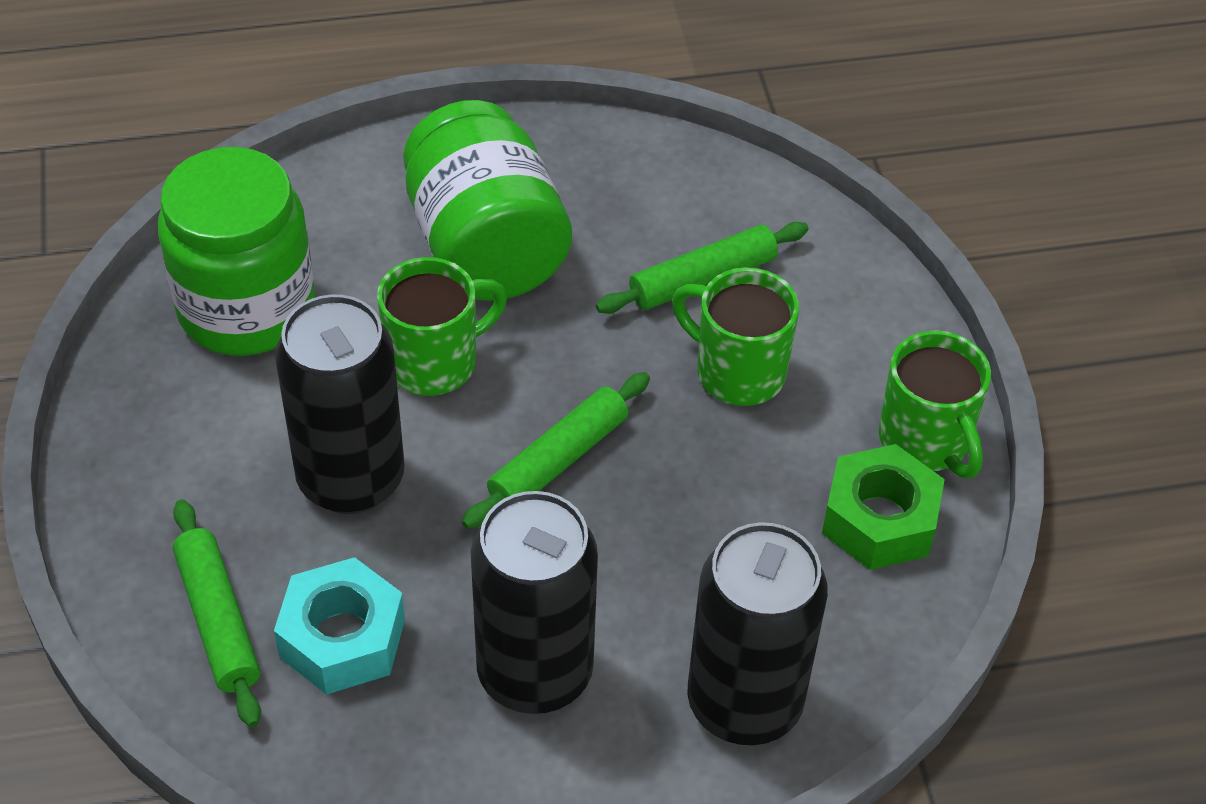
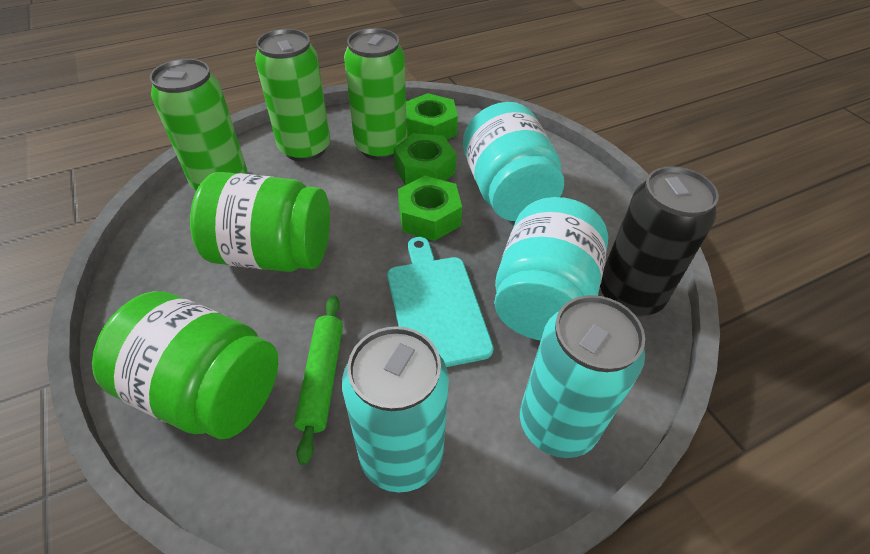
black can: 3 -> 1
green can: 0 -> 3
green mug: 3 -> 0
green nut: 1 -> 3
green rolling pin: 3 -> 1
turquoise can: 0 -> 2
turquoise cutting board: 0 -> 1
turquoise jar: 0 -> 2
turquoise nut: 1 -> 0

